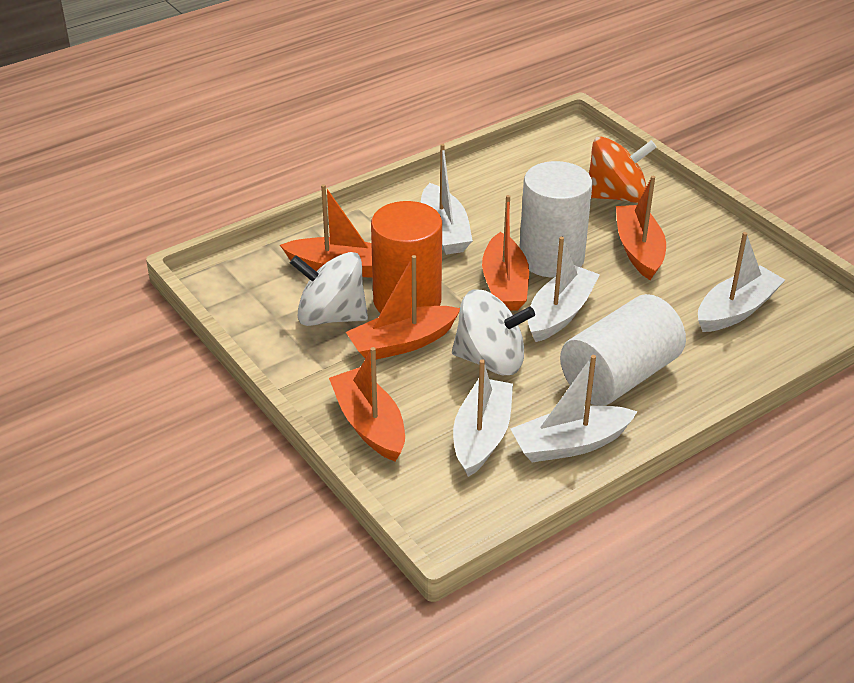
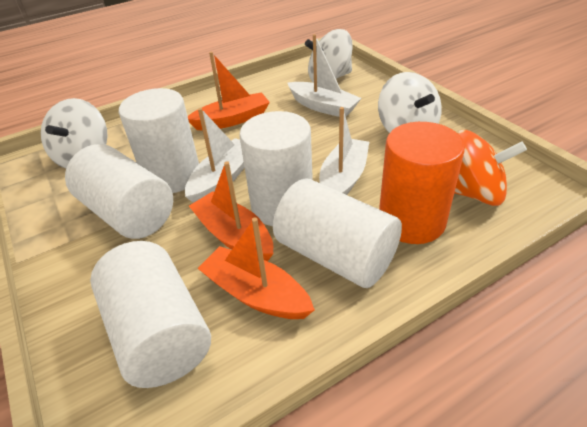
orange boat: 5 -> 3
white boat: 5 -> 3
white cylinder: 2 -> 5
white spinning top: 2 -> 3

